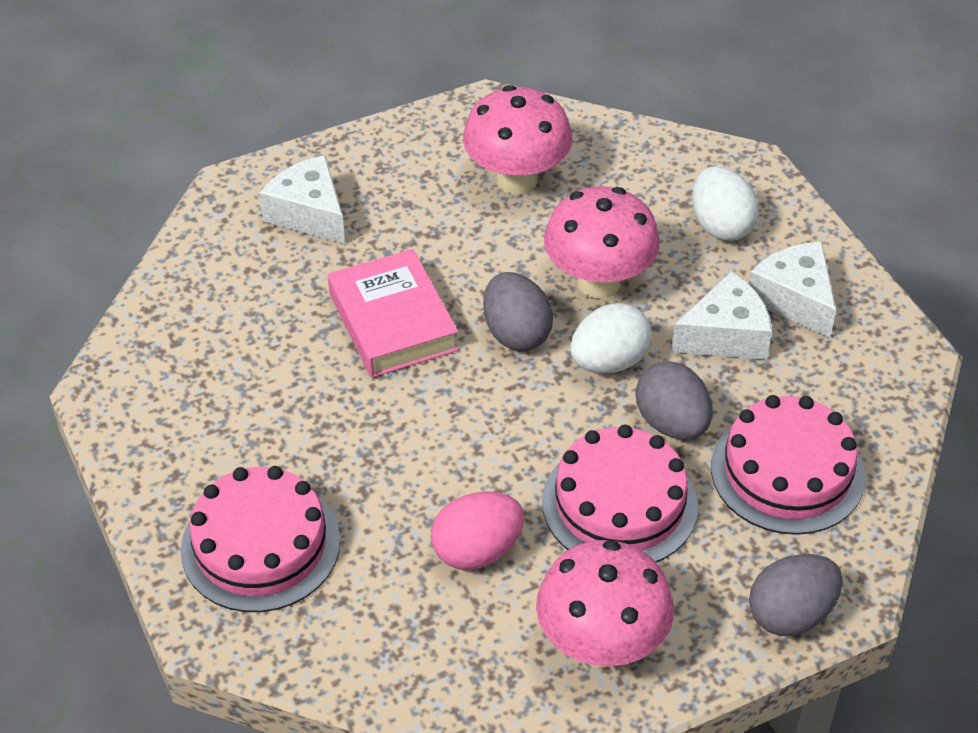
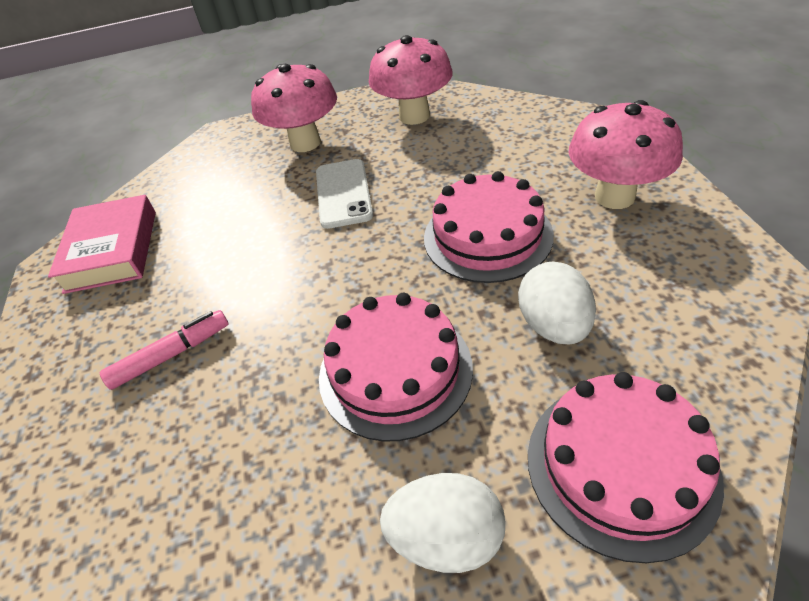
grey egg: 3 -> 0
pink egg: 1 -> 0
pink marker: 0 -> 1
white cheese: 3 -> 0
white phone: 0 -> 1

